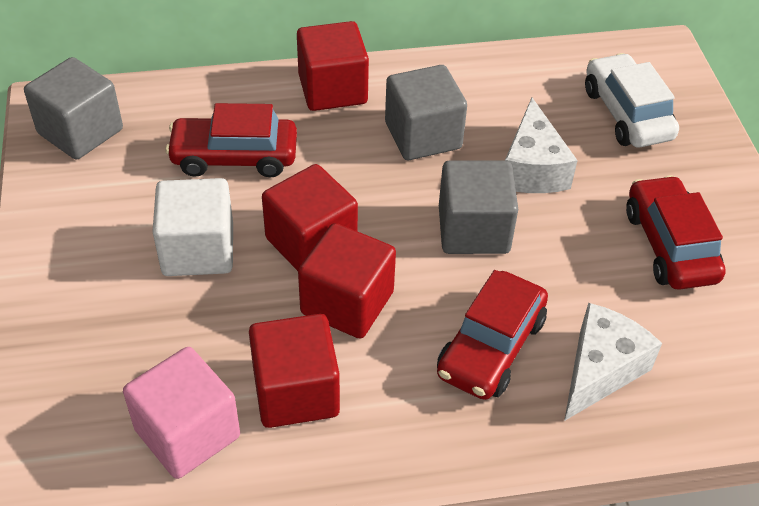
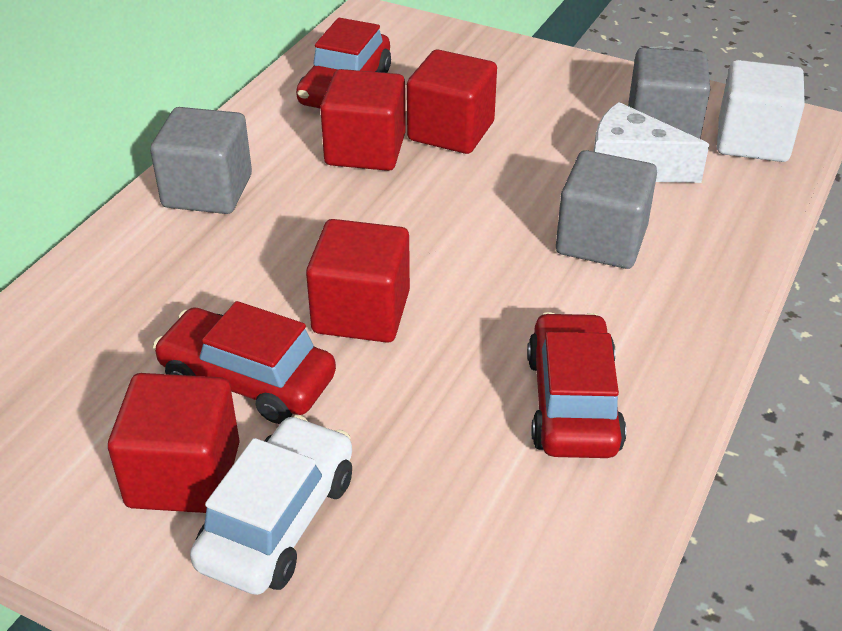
pink cube: 1 -> 0
white cheese: 2 -> 1

